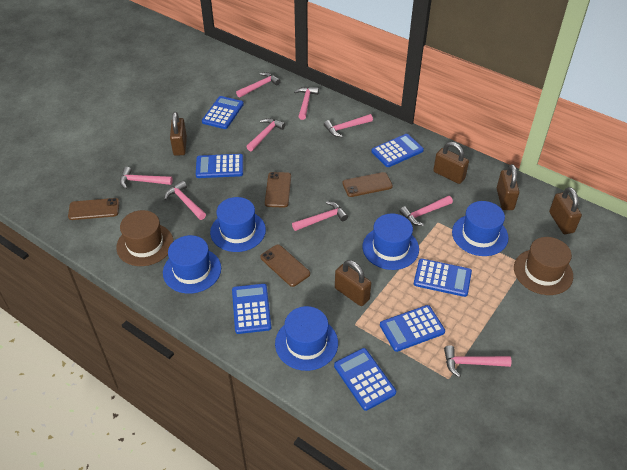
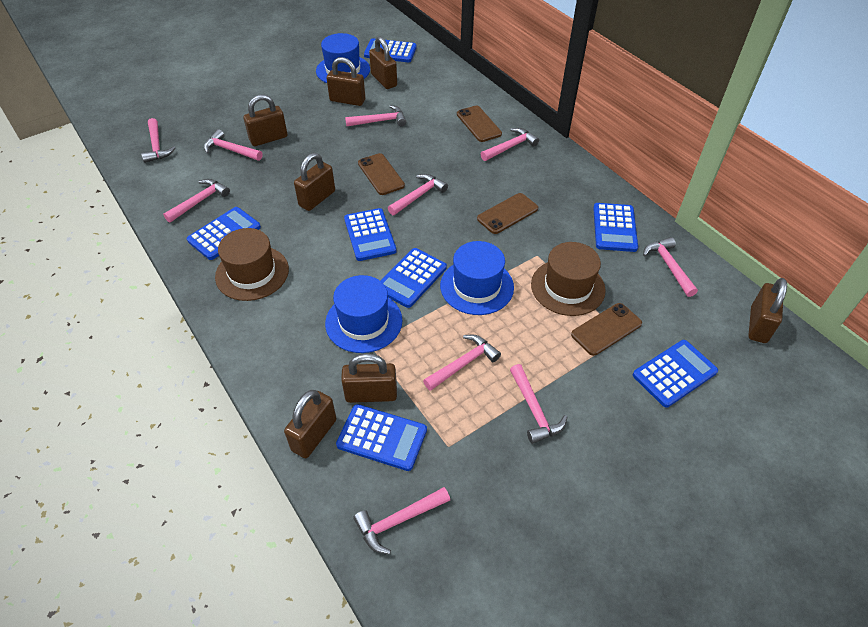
blue hat: 5 -> 3
brown padlock: 5 -> 7
pink hammer: 9 -> 10

